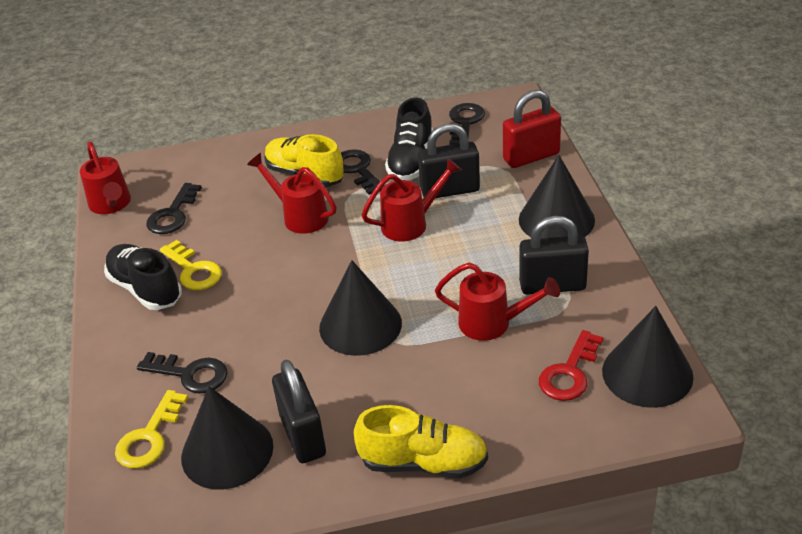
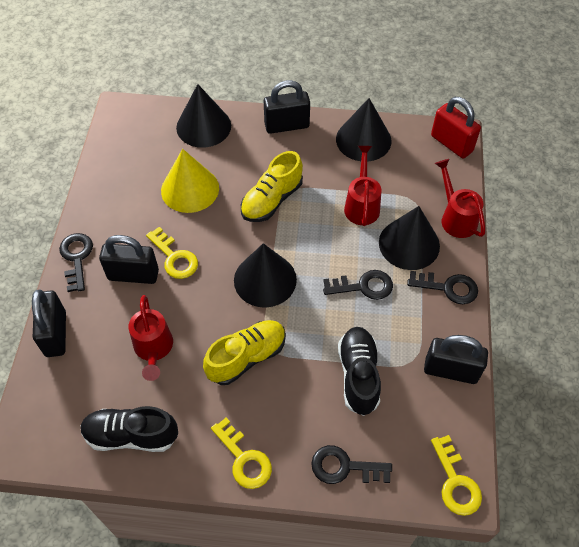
black padlock: 3 -> 4
red key: 1 -> 0
red watering can: 4 -> 3
yellow cone: 0 -> 1
yellow key: 2 -> 3

